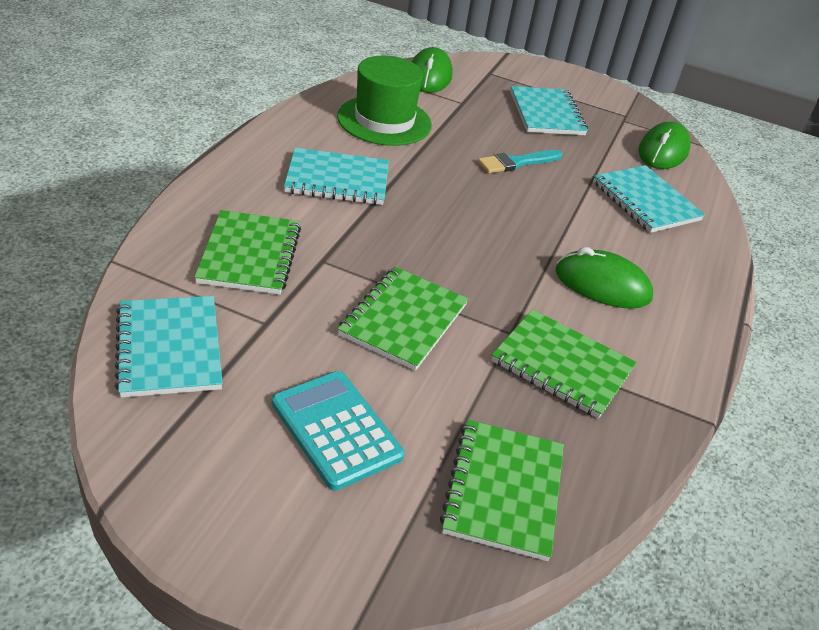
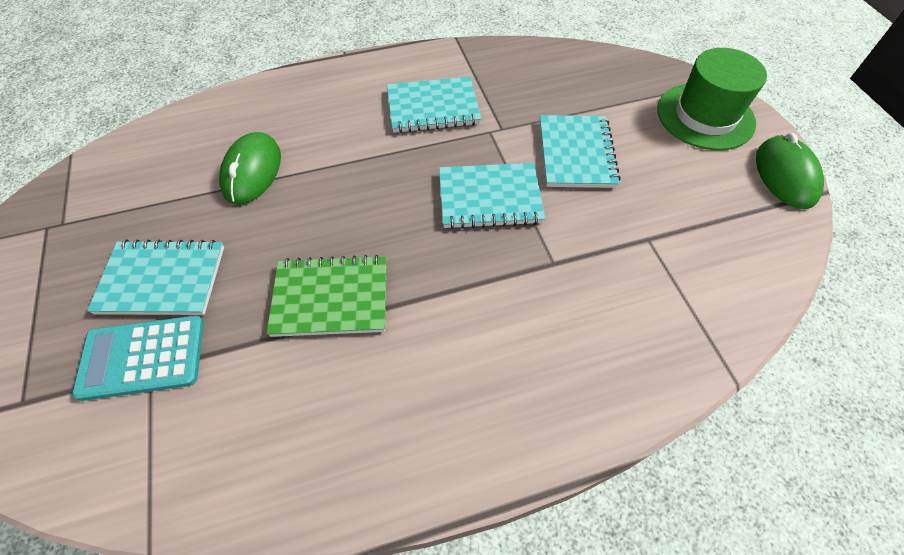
green mouse: 3 -> 2
green notebook: 4 -> 1
turquoise brush: 1 -> 0

